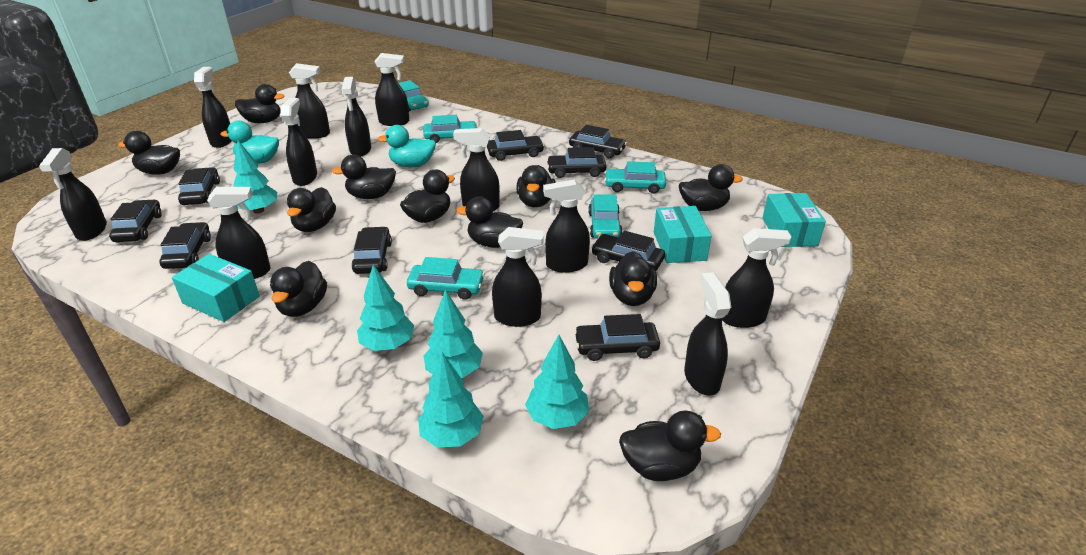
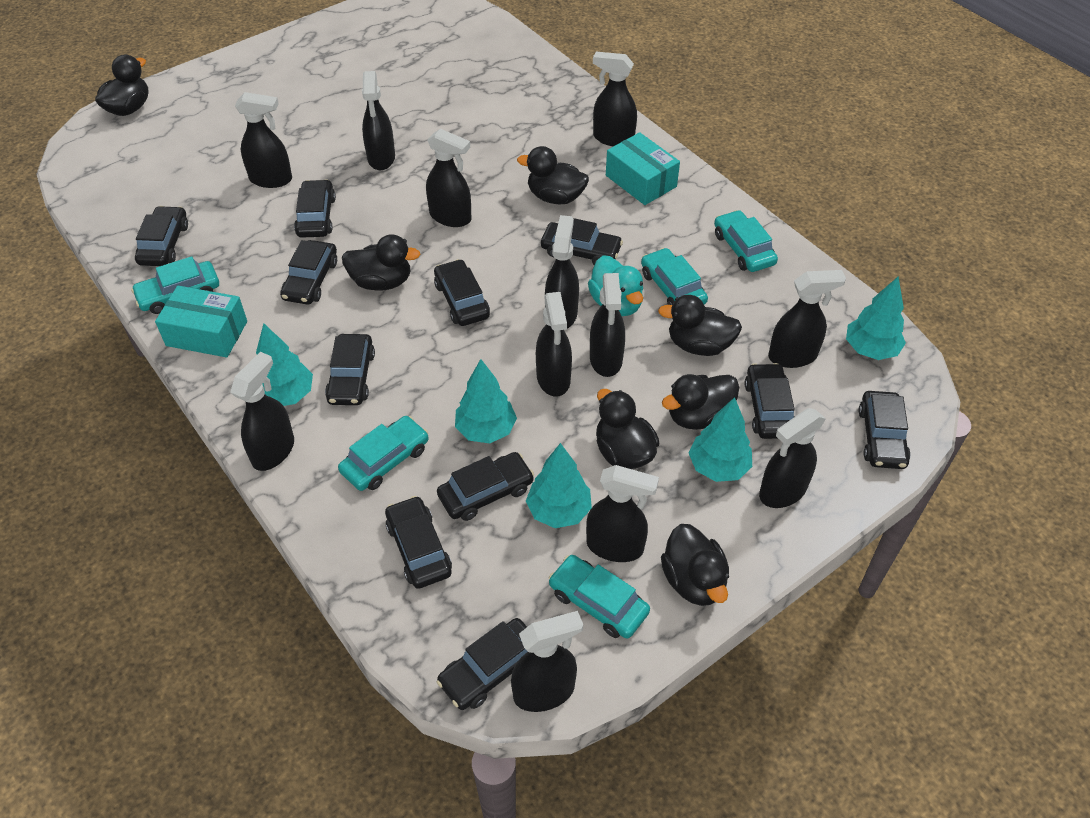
black car: 9 -> 11
black duck: 11 -> 7
turquoise box: 3 -> 2
turquoise duck: 2 -> 1

